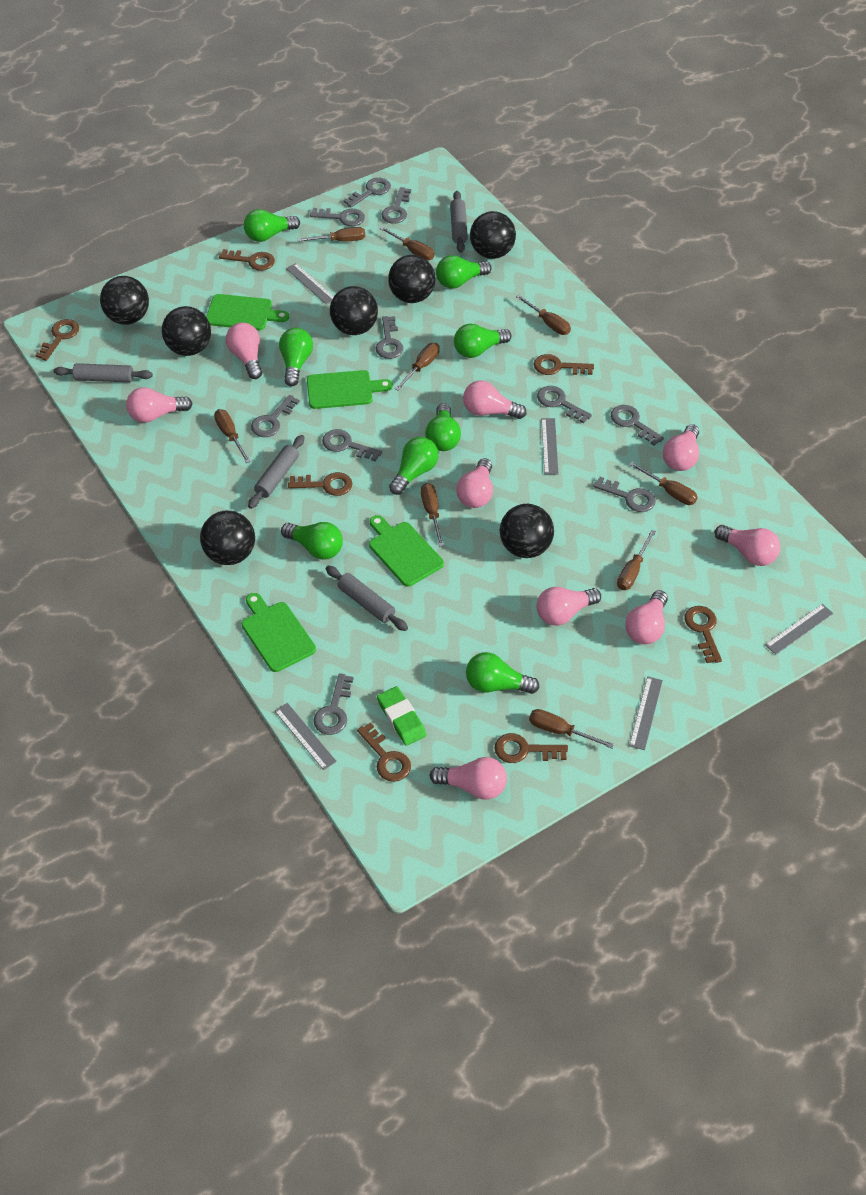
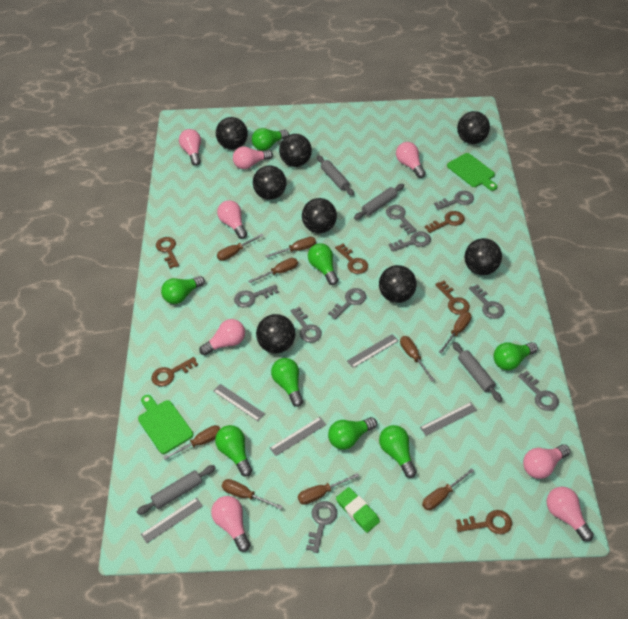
black ball: 7 -> 8
brown key: 7 -> 6
green cutting board: 4 -> 2
grey key: 10 -> 9
pink light bulb: 9 -> 8

